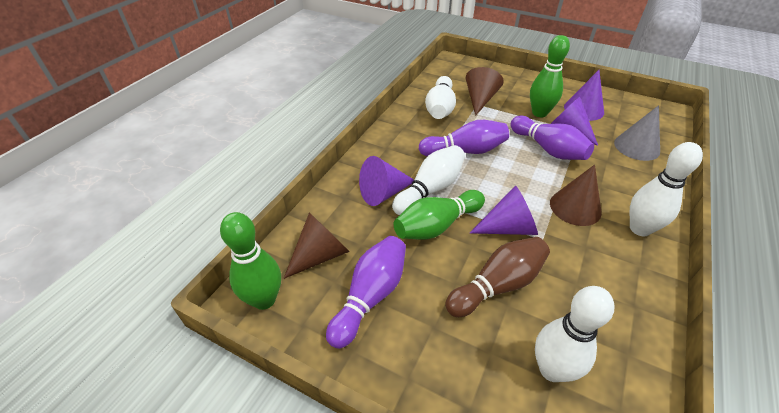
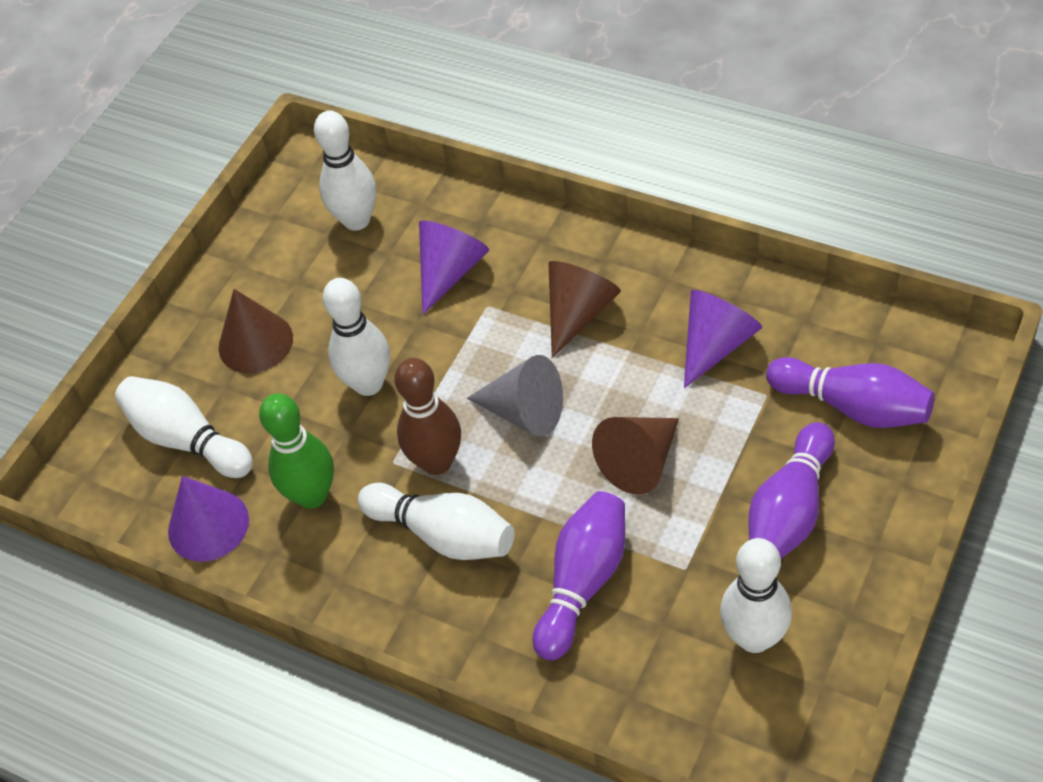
green bowling pin: 3 -> 1
purple cone: 4 -> 3
white bowling pin: 4 -> 5

